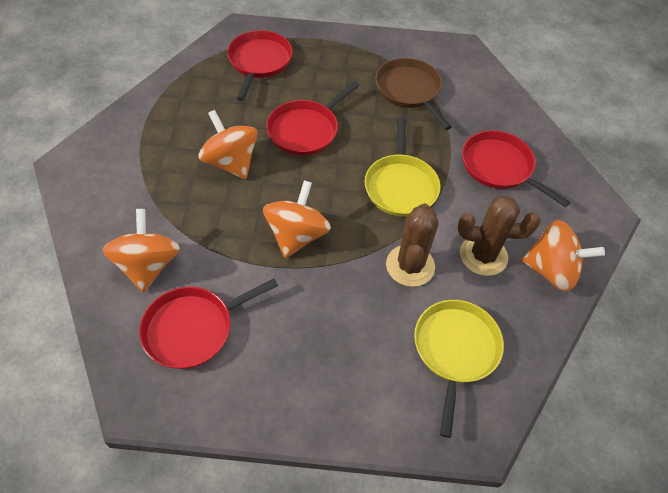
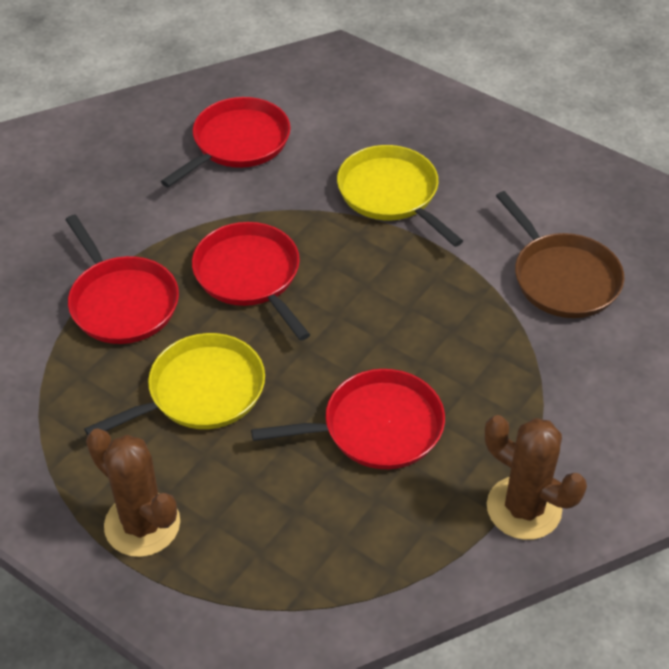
orange spinning top: 4 -> 0

